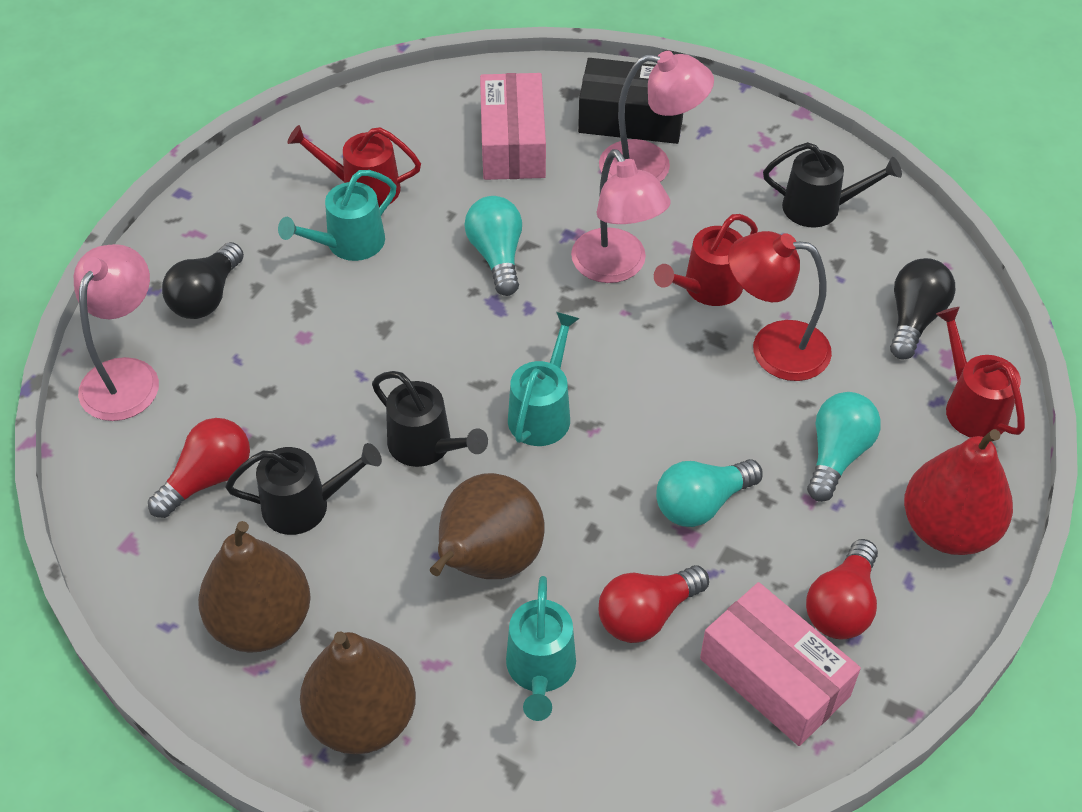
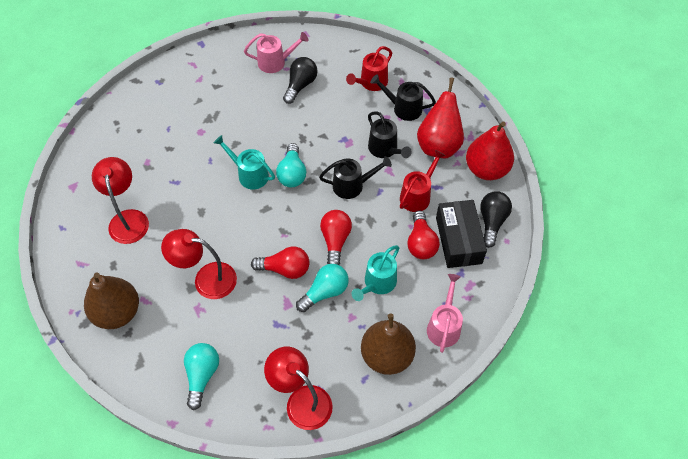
brown pear: 3 -> 2
pink box: 2 -> 0
pink lamp: 3 -> 0
pink watering can: 0 -> 2
red lamp: 1 -> 3
red pear: 1 -> 2
red watering can: 3 -> 2
turquoise watering can: 3 -> 2

